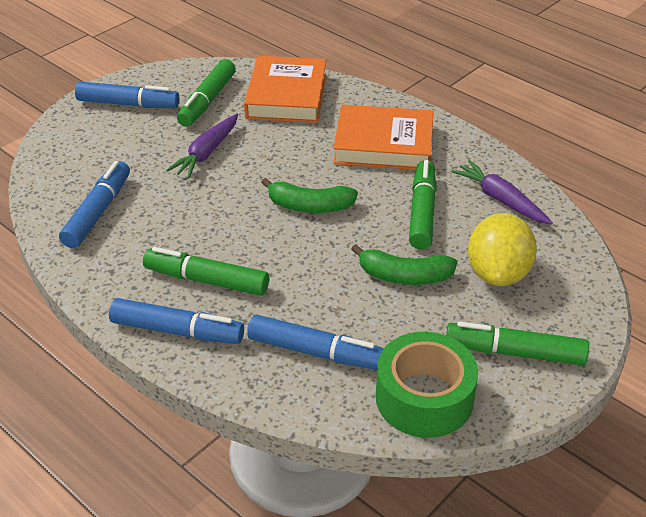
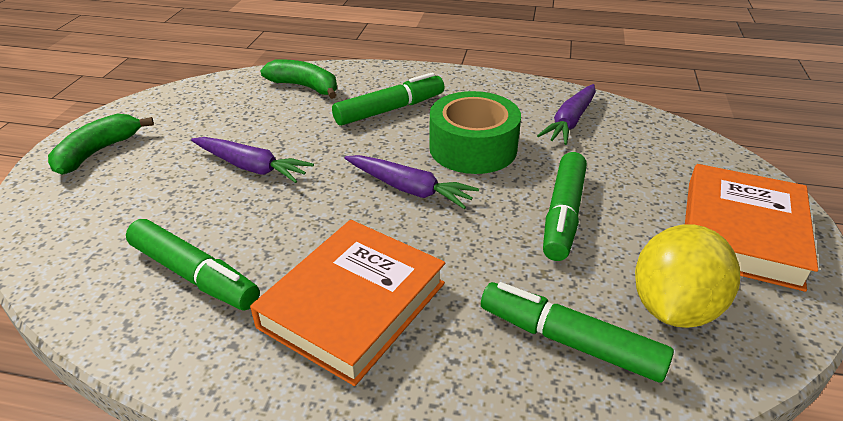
blue marker: 4 -> 0
purple carrot: 2 -> 3

